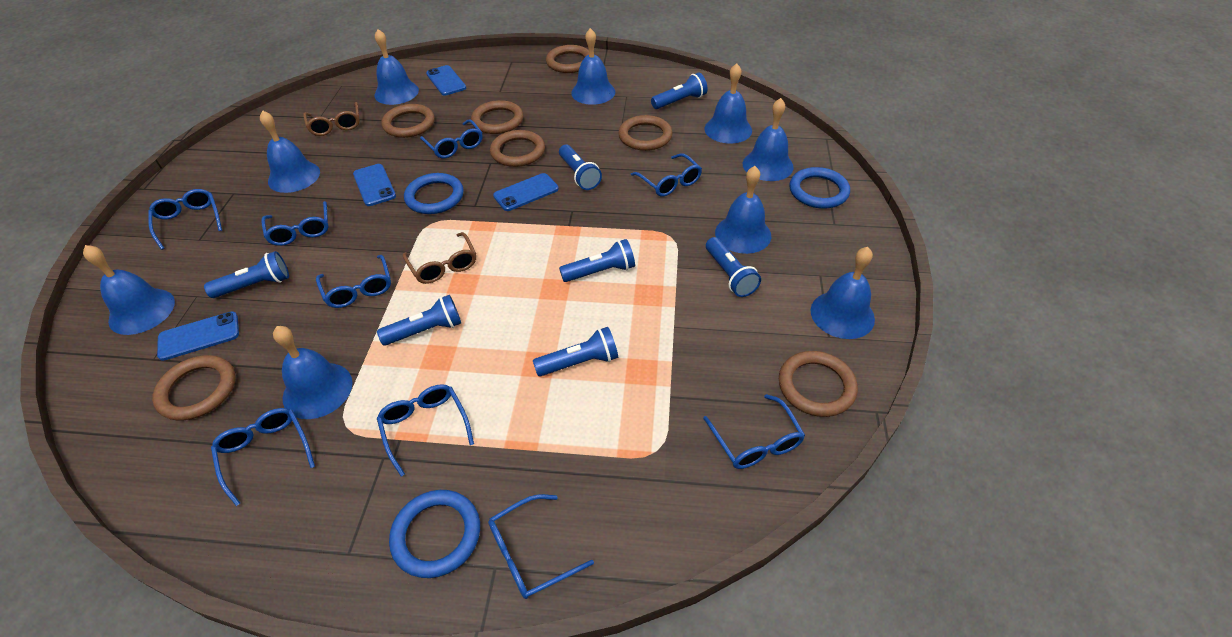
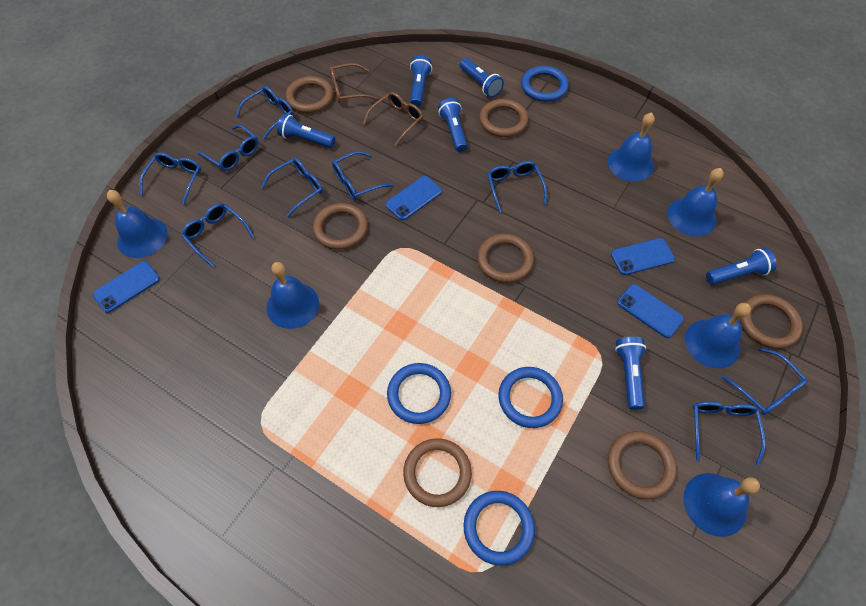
blue bell: 9 -> 6
blue flashlight: 7 -> 6
blue ring: 3 -> 4

